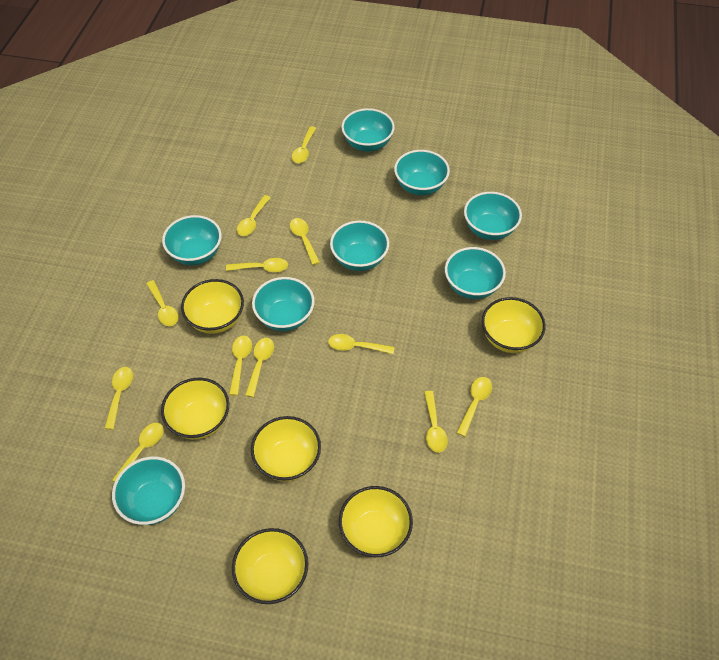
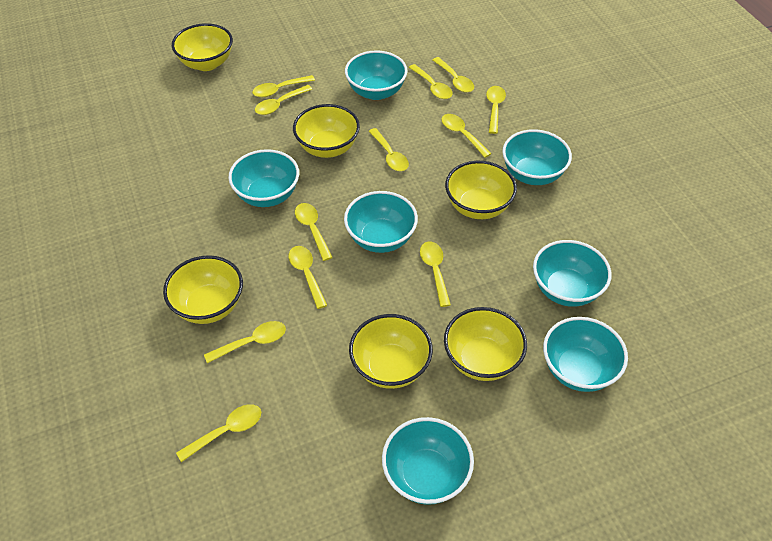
turquoise bowl: 8 -> 7

